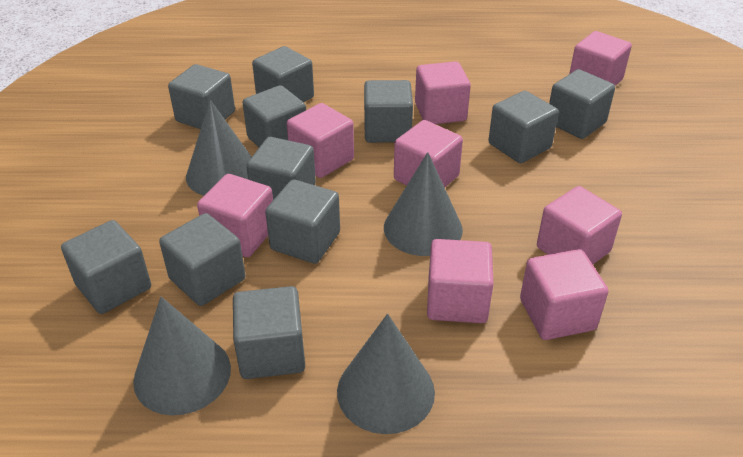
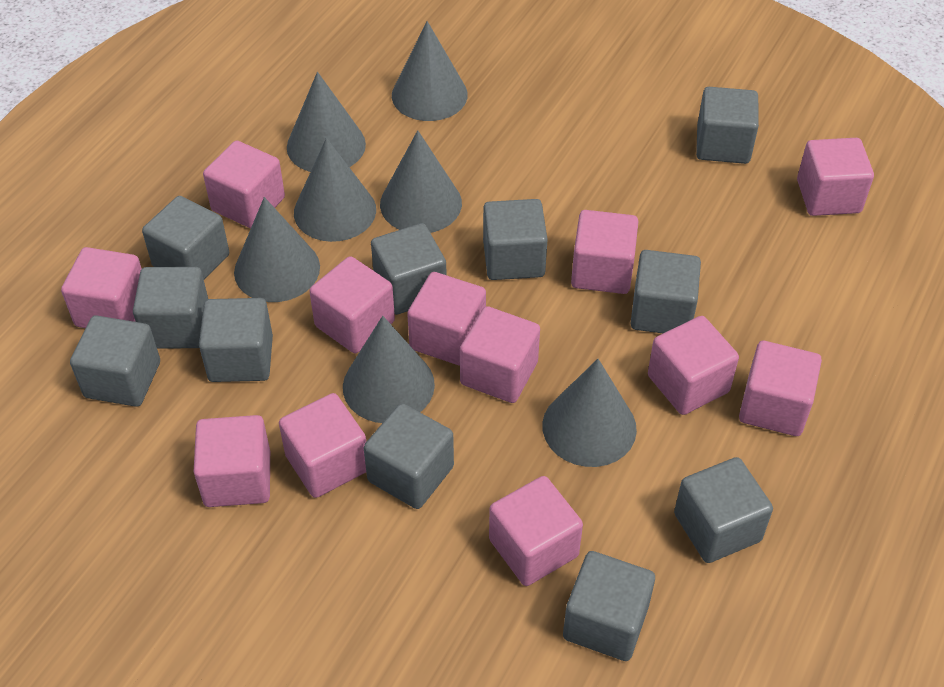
grey cone: 4 -> 7
pink cube: 8 -> 12

